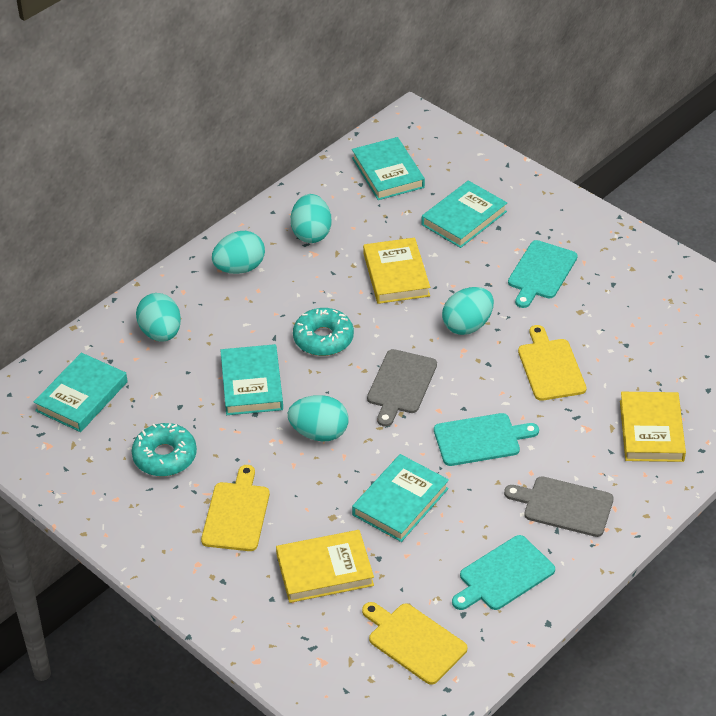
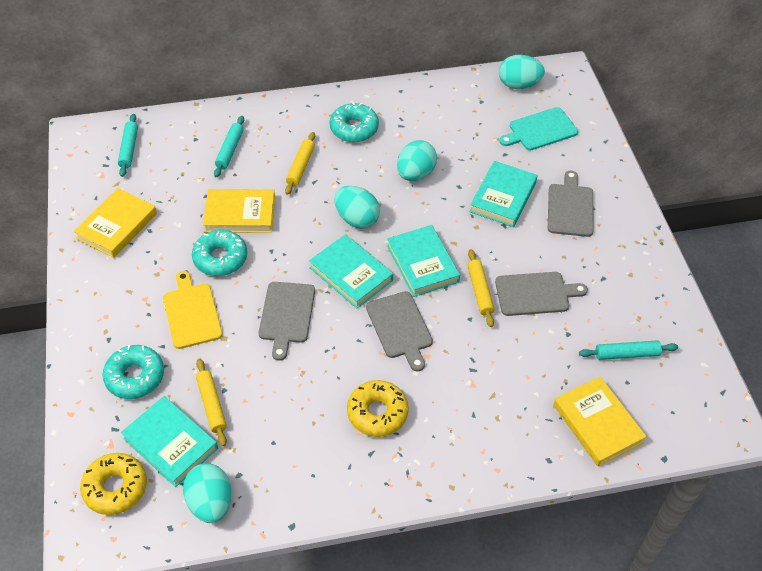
grey cutting board: 2 -> 4
turquoise book: 5 -> 4
turquoise cutting board: 3 -> 1
turquoise donut: 2 -> 3
turquoise egg: 5 -> 4
turquoise rolling pin: 0 -> 3
yellow cutting board: 3 -> 1
yellow donut: 0 -> 2
yellow rolling pin: 0 -> 3

